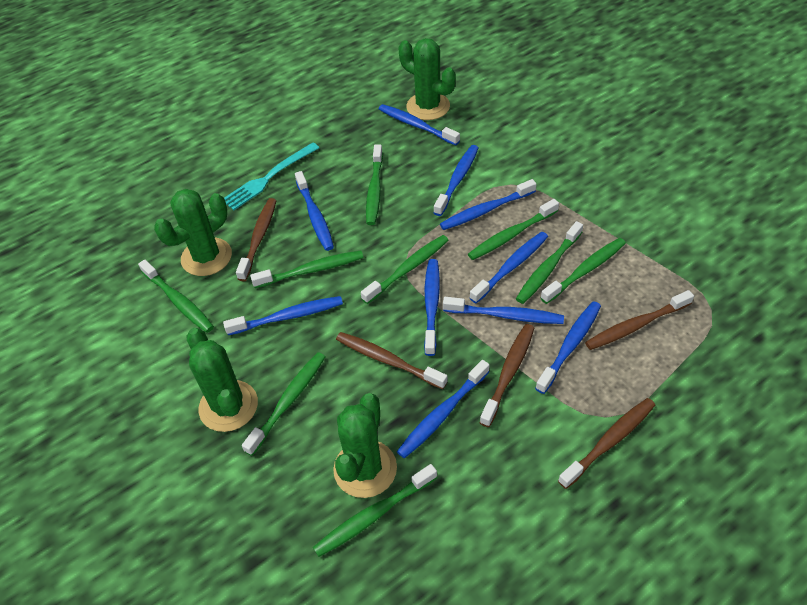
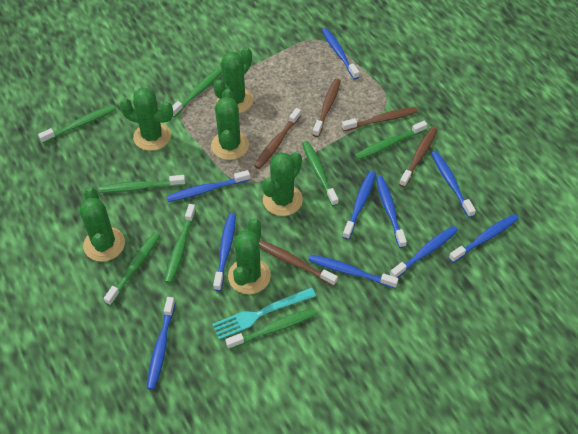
green cactus: 4 -> 6
green toothbrush: 9 -> 8

